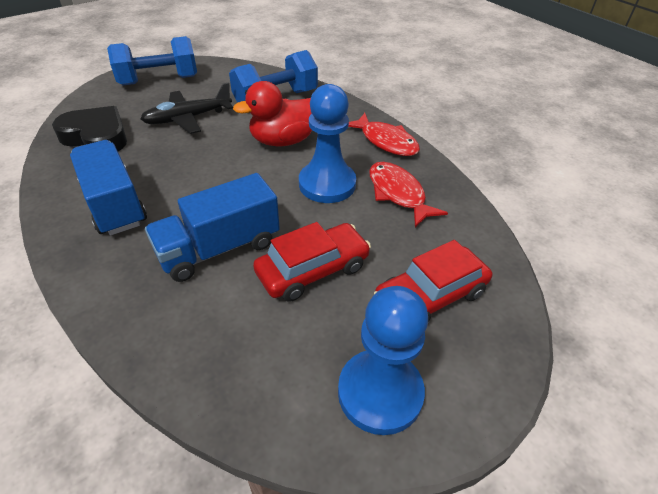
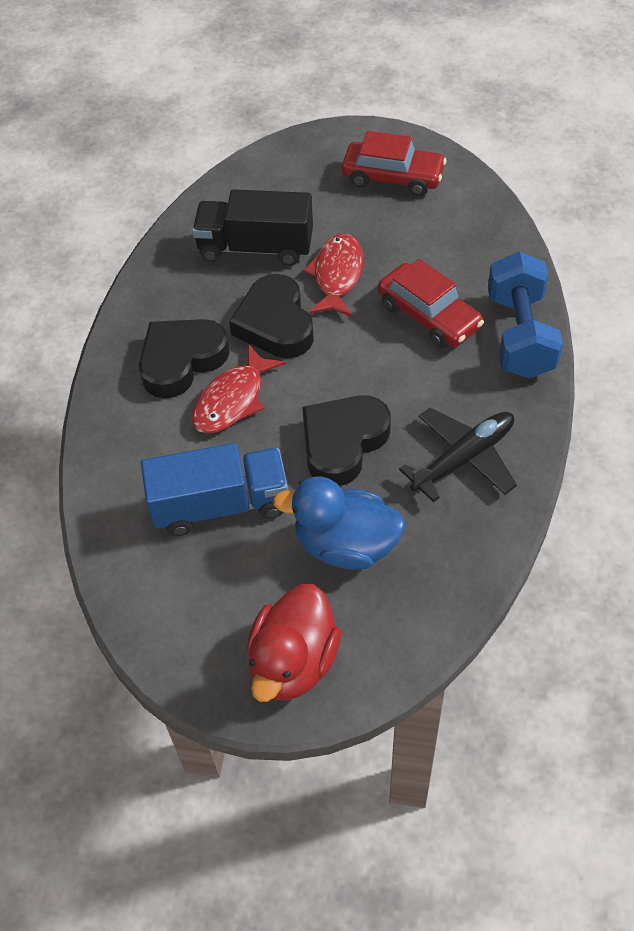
black heart: 1 -> 3
black truck: 0 -> 1
blue duck: 0 -> 1
blue dumbbell: 2 -> 1
blue pawn: 2 -> 0
blue truck: 2 -> 1

